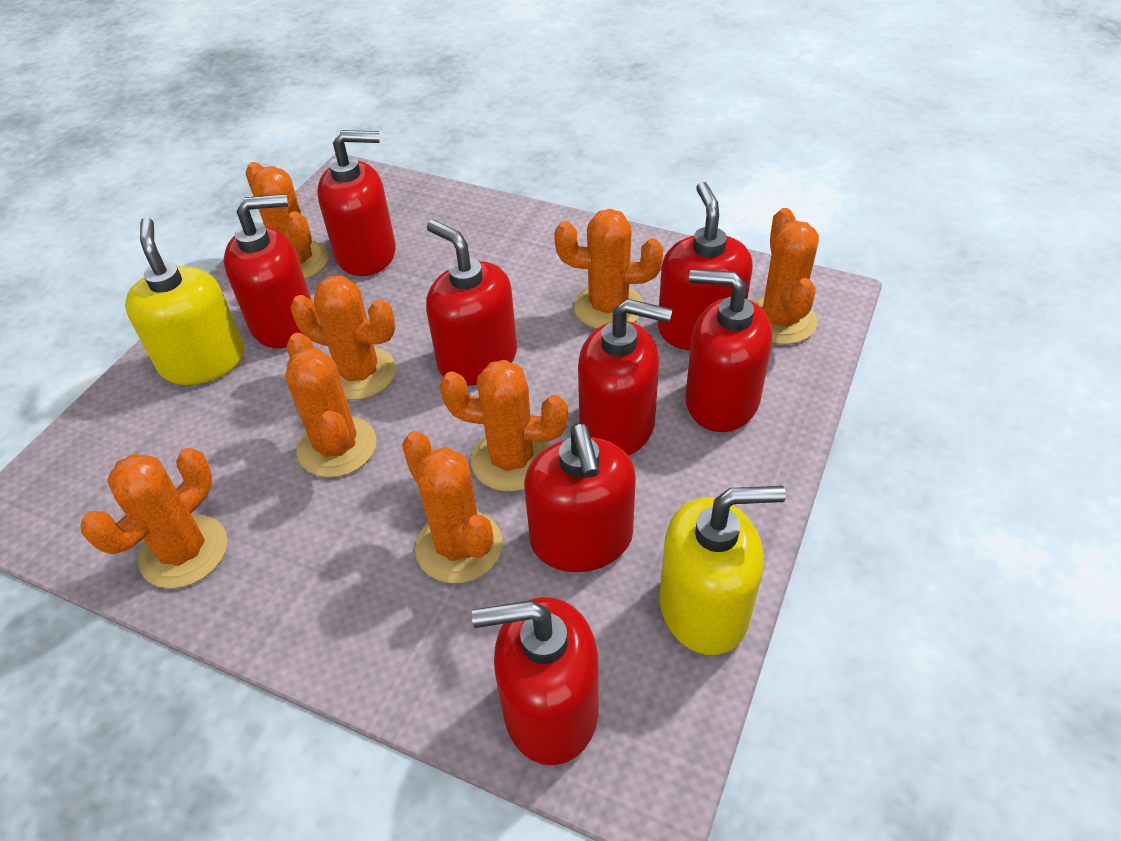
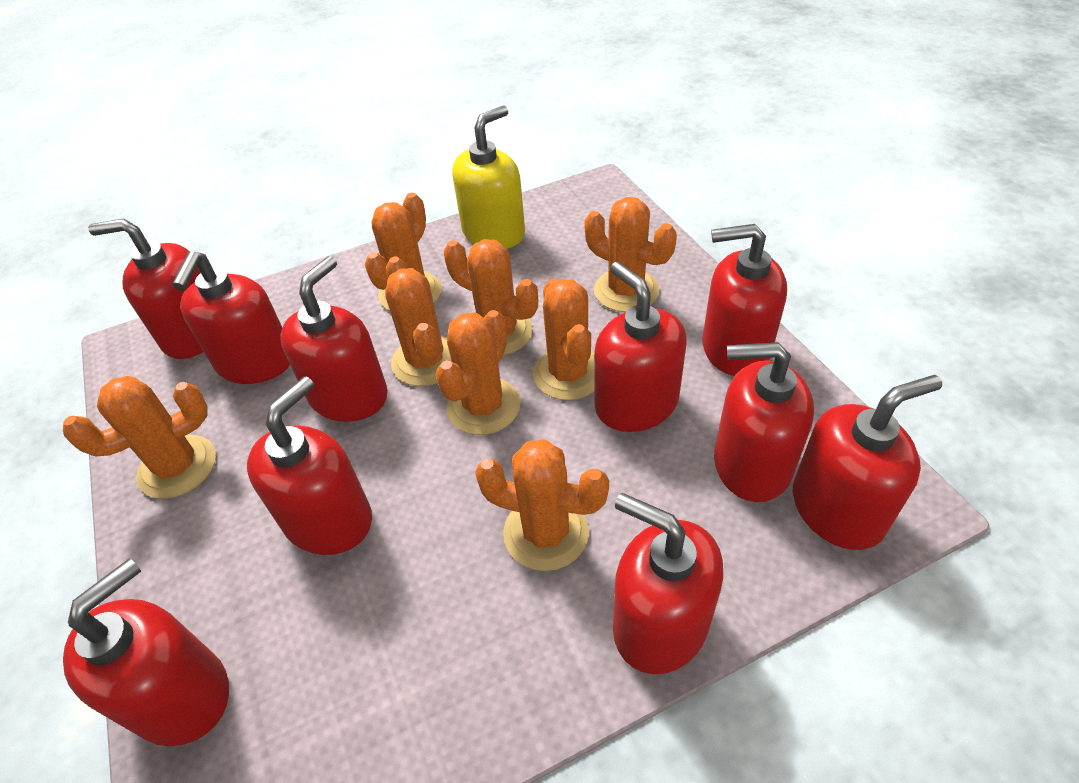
red soap dispenser: 8 -> 10
yellow soap dispenser: 2 -> 1

